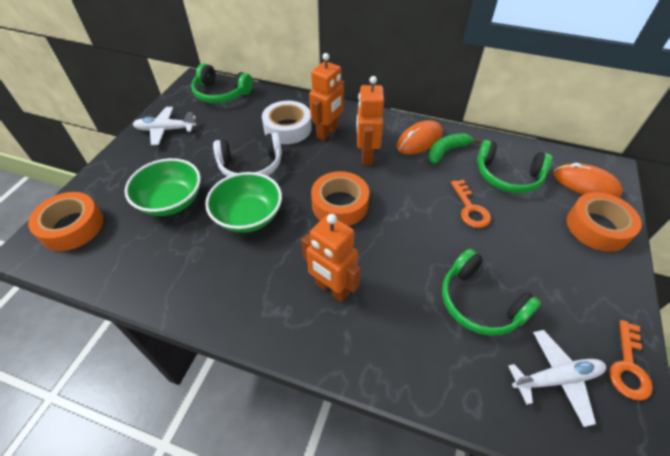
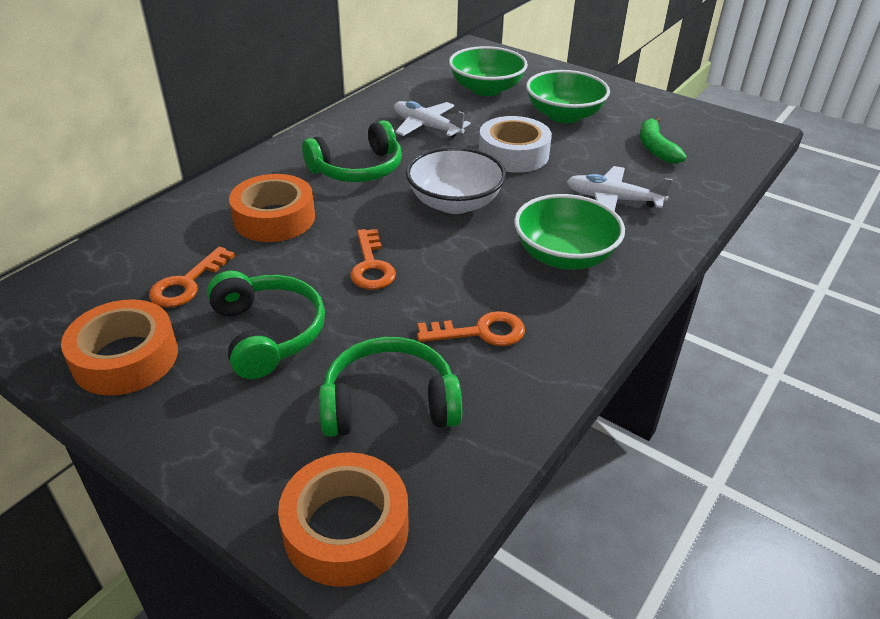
green bowl: 2 -> 3
orange key: 2 -> 3
orange mouse: 2 -> 0
orange robot: 3 -> 0
white bowl: 0 -> 1
white headphones: 1 -> 0

